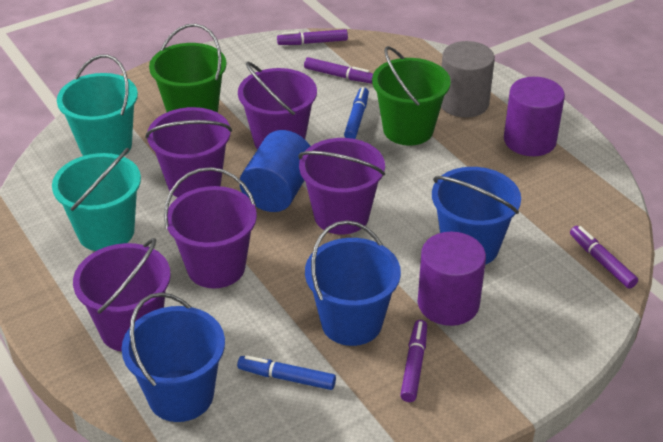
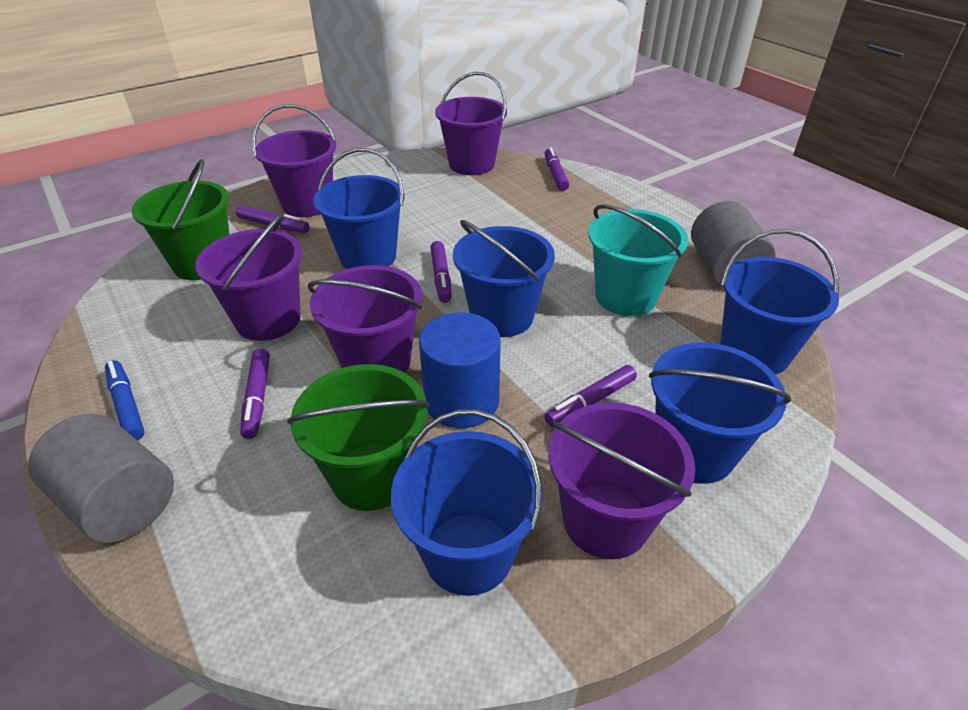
blue bucket: 3 -> 5
blue marker: 2 -> 1
grey cylinder: 1 -> 2
purple cylinder: 2 -> 0
purple marker: 4 -> 5
turquoise bucket: 2 -> 1

